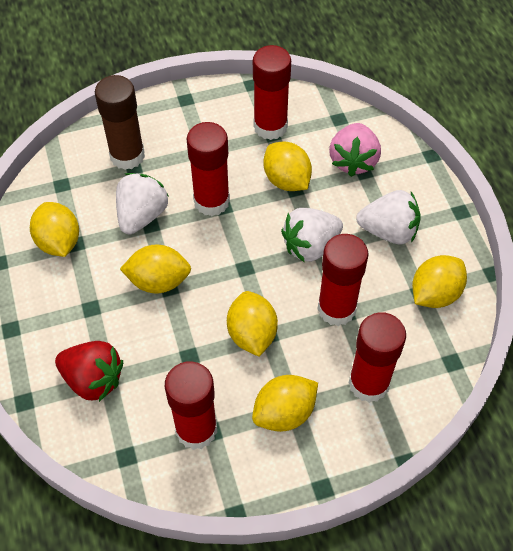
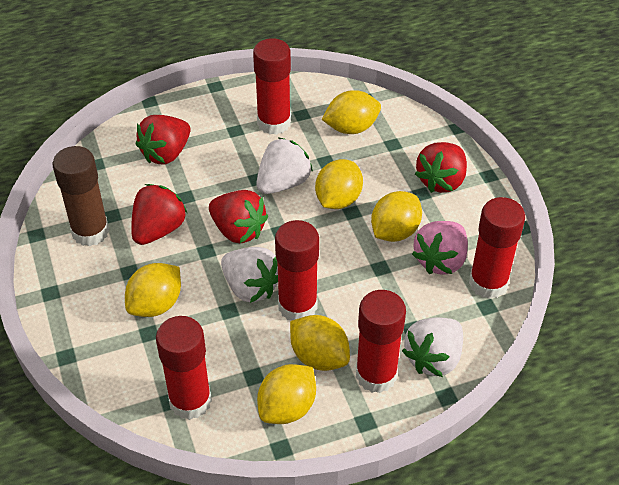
red strawberry: 1 -> 4

